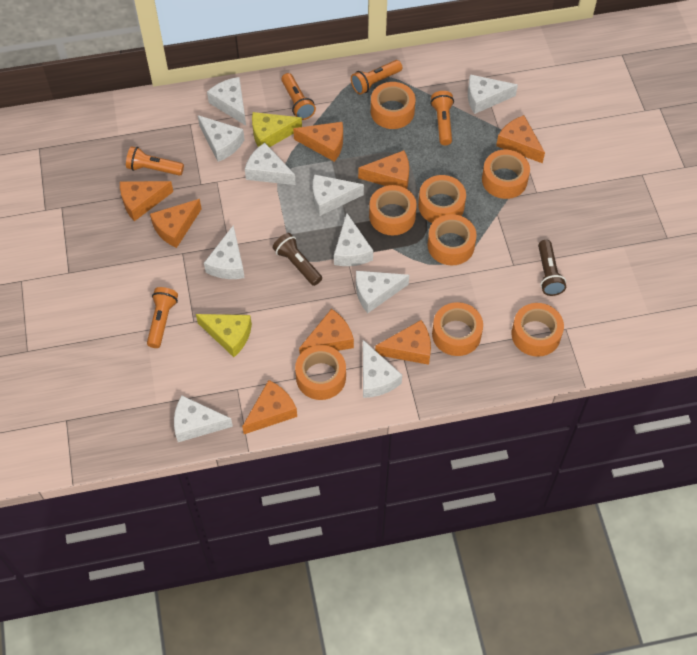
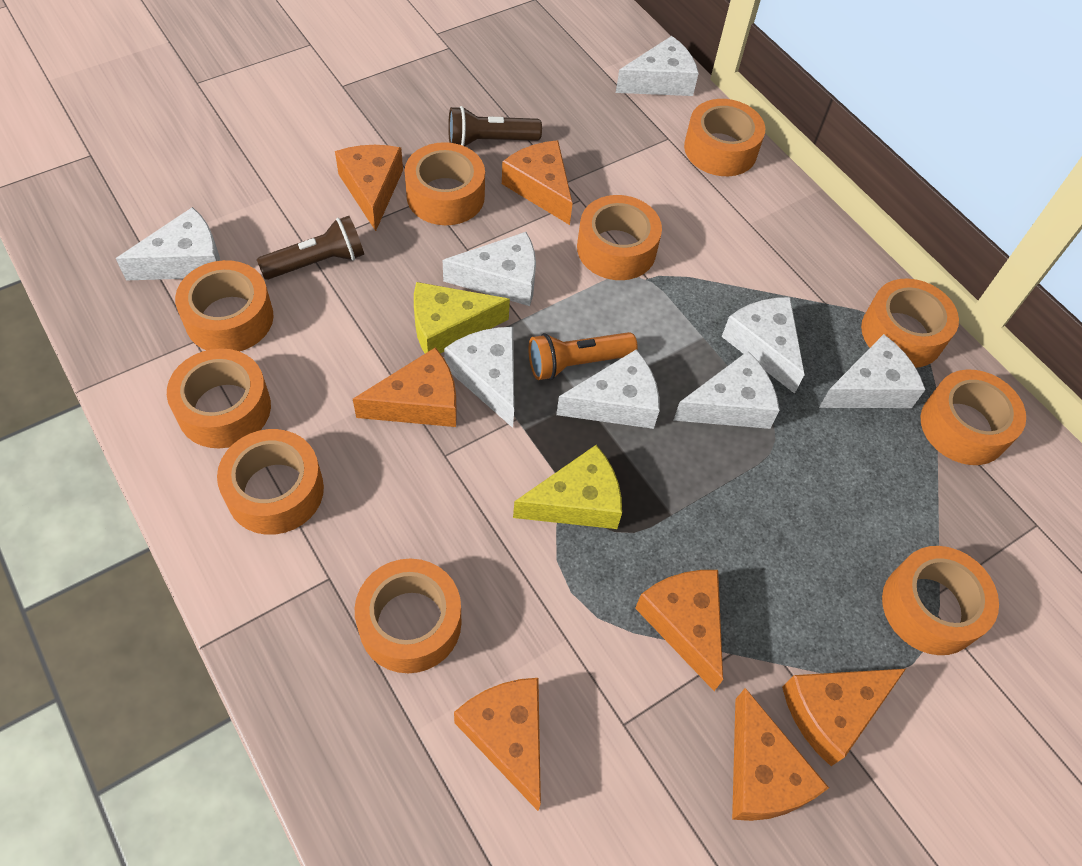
orange cheese: 8 -> 7
orange flashlight: 5 -> 1
orange tape: 8 -> 10
white cheese: 10 -> 8

